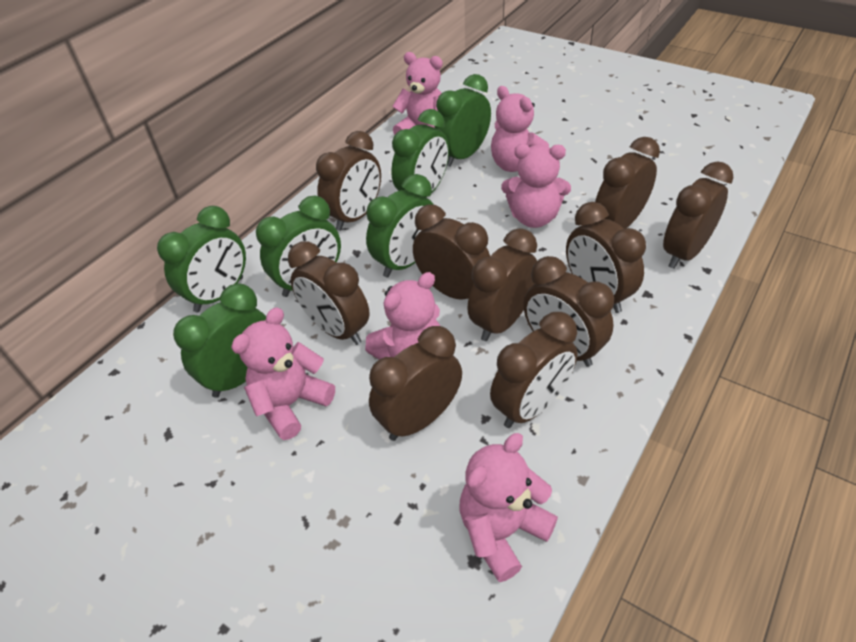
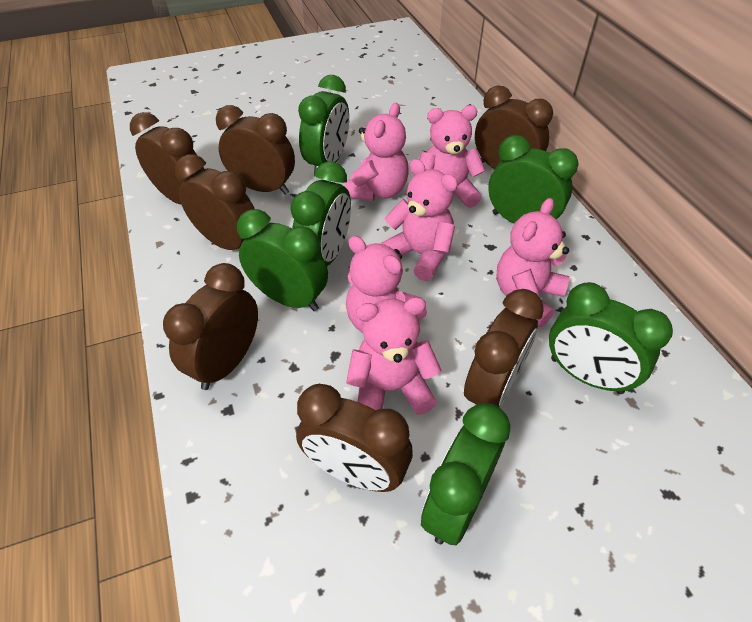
brown clock: 10 -> 7

